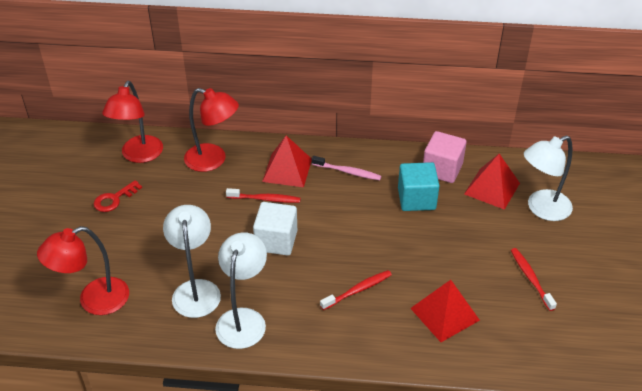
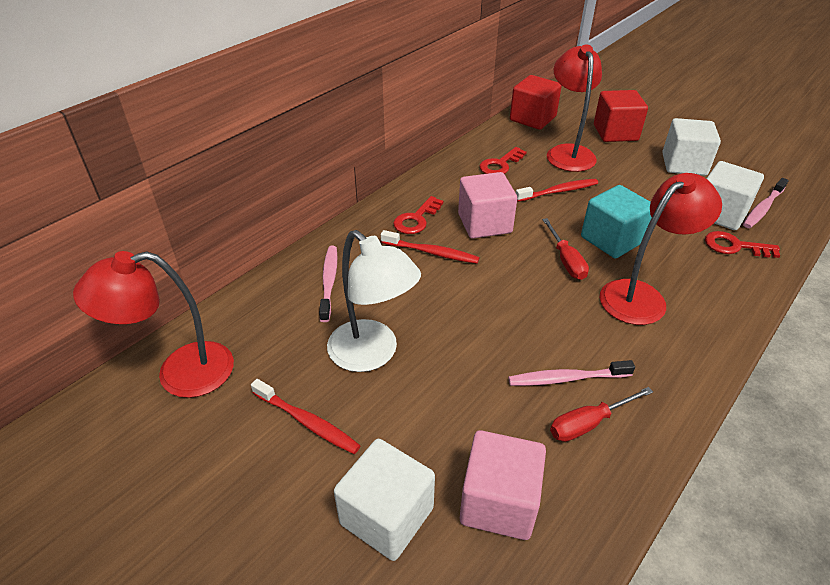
pink cube: 1 -> 2
pink toothbrush: 1 -> 3
red cube: 0 -> 2
red key: 1 -> 3
red pyramid: 3 -> 0
red screwdriver: 0 -> 2
white cube: 1 -> 3
white lamp: 3 -> 1

